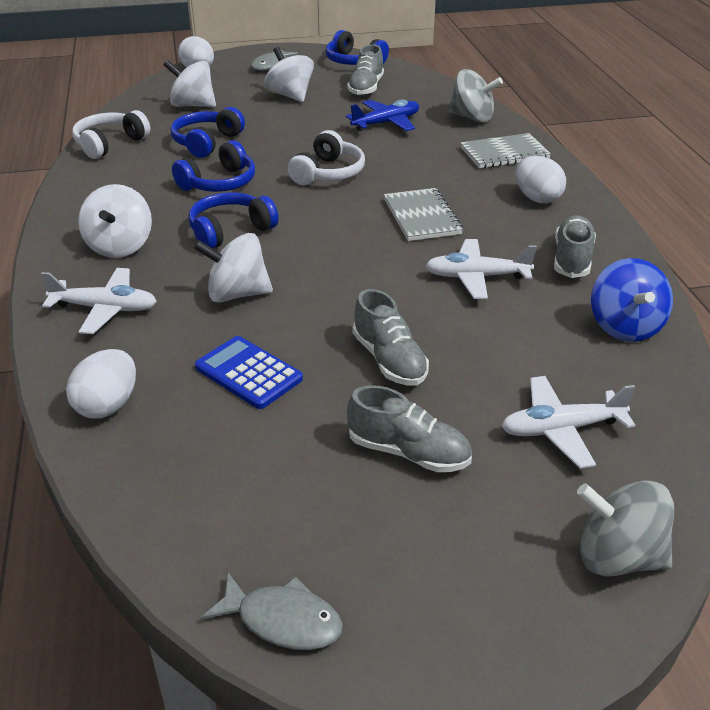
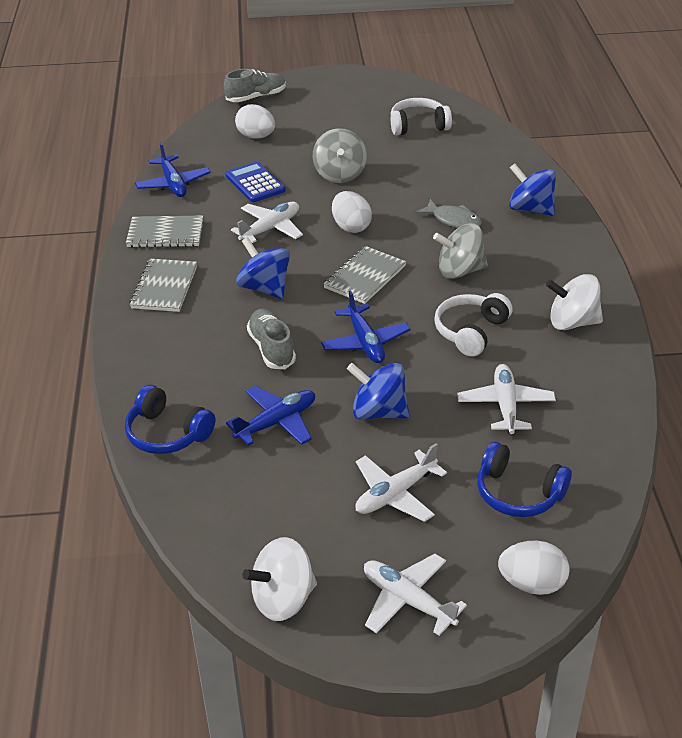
blue headphones: 4 -> 2
blue plane: 1 -> 3
blue spinning top: 1 -> 3
grey fish: 2 -> 1
grey notebook: 2 -> 3
grey shoe: 4 -> 2
white plane: 3 -> 4
white spinning top: 4 -> 2

